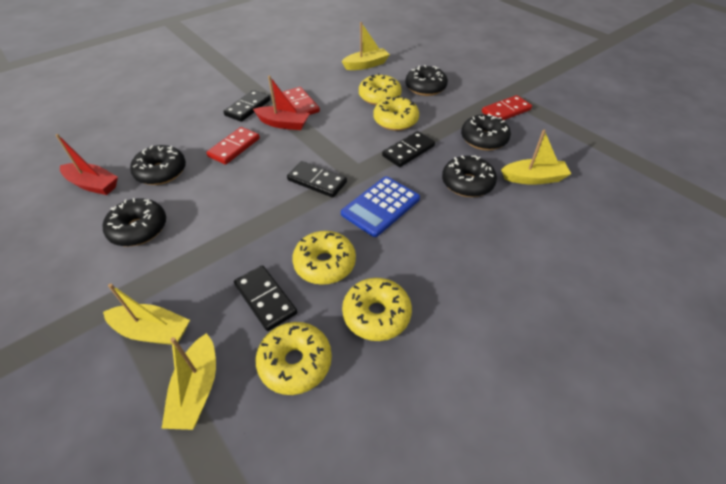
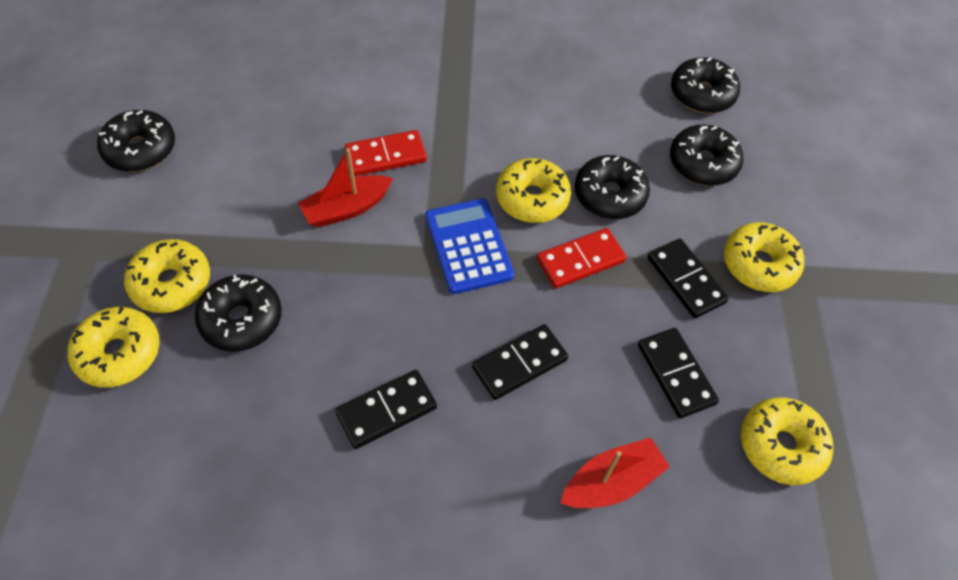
red domino: 3 -> 2
yellow boat: 4 -> 0

